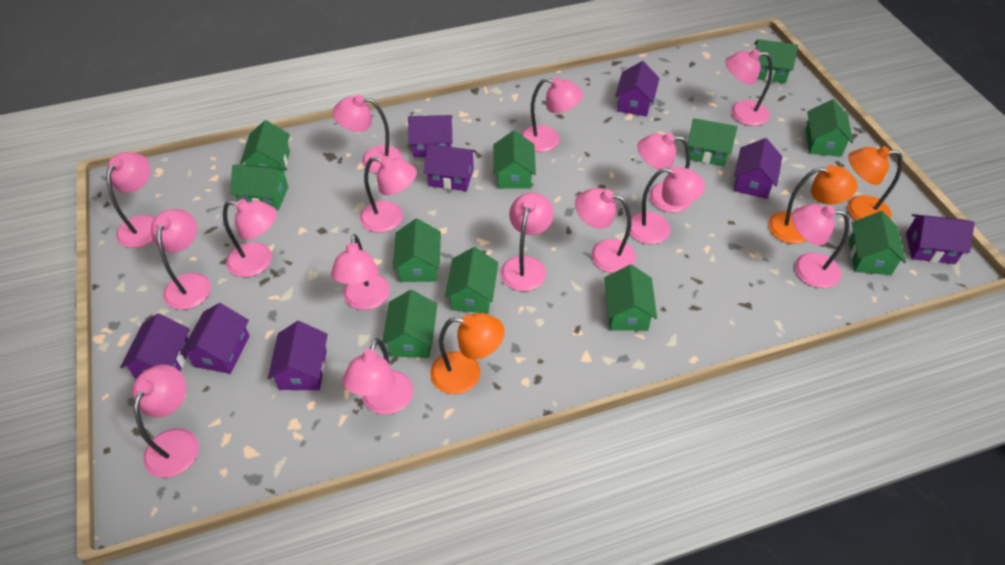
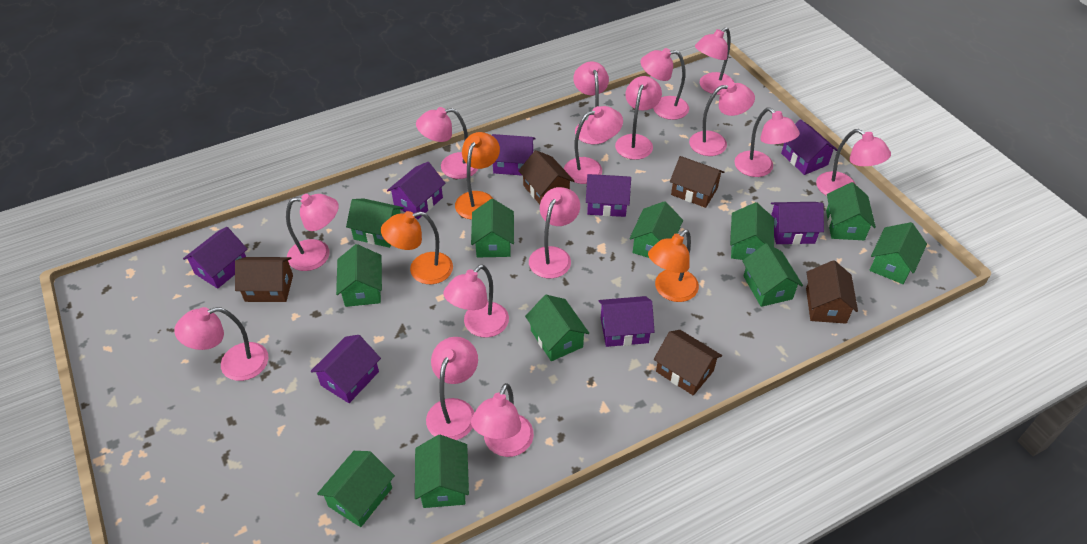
brown house: 0 -> 5

